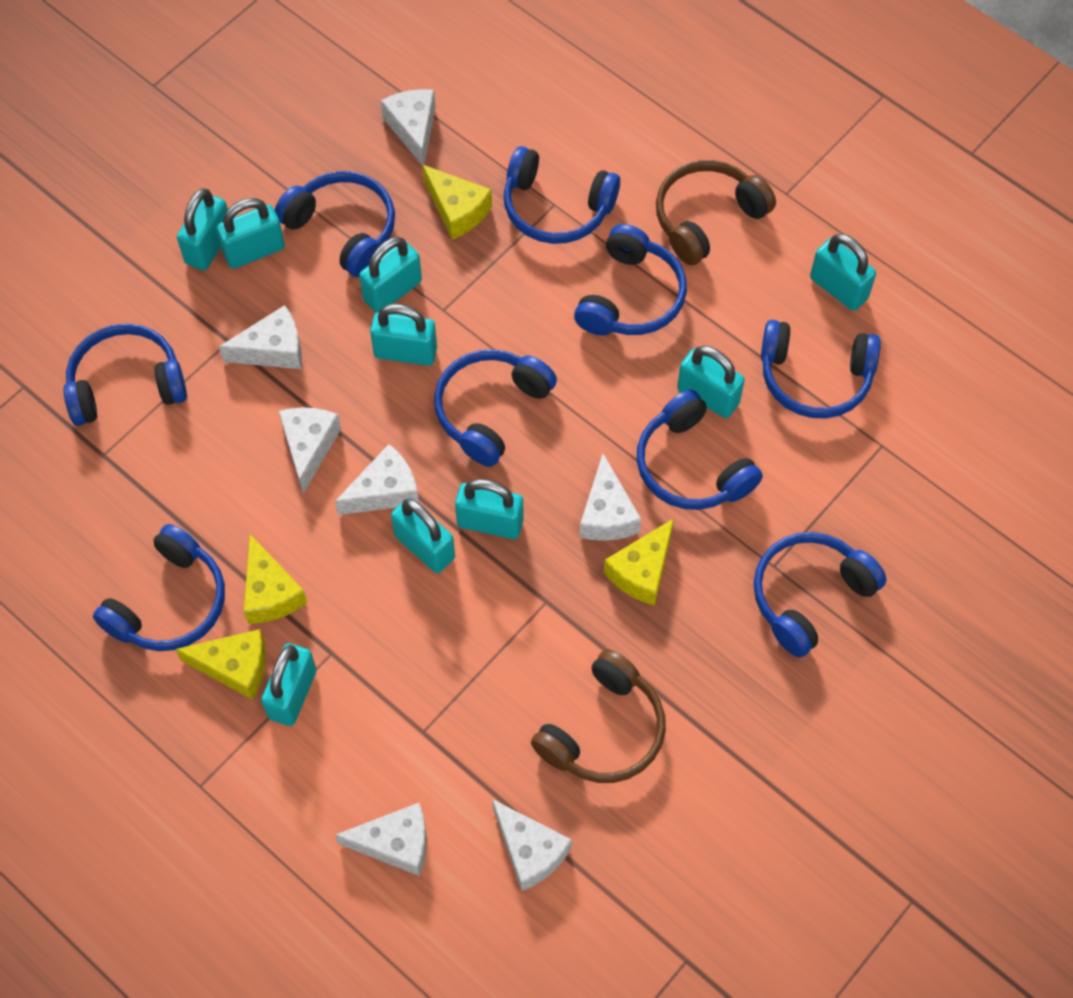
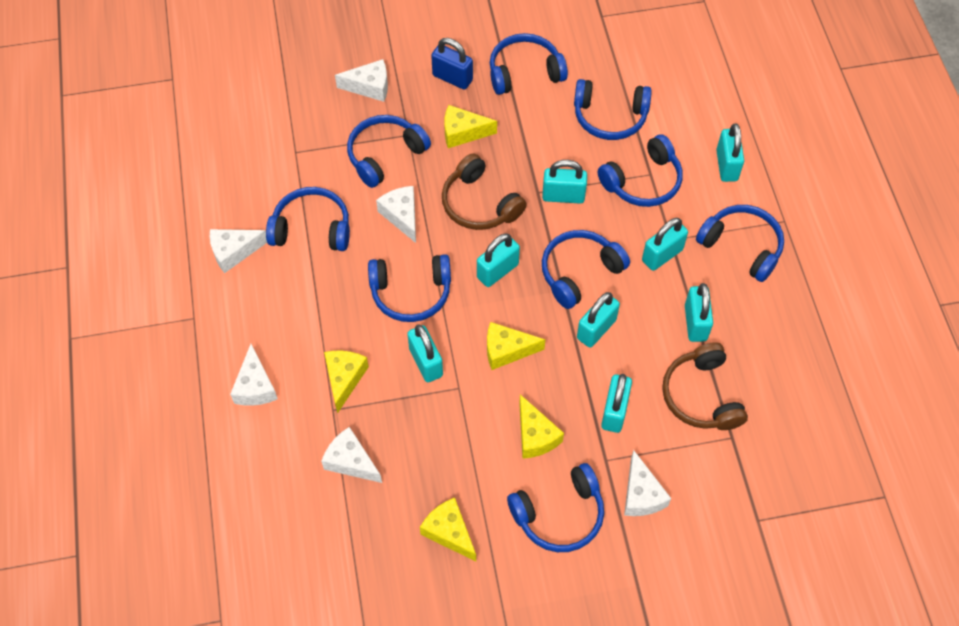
blue padlock: 0 -> 1
turquoise padlock: 9 -> 8
white cheese: 7 -> 6
yellow cheese: 4 -> 5

